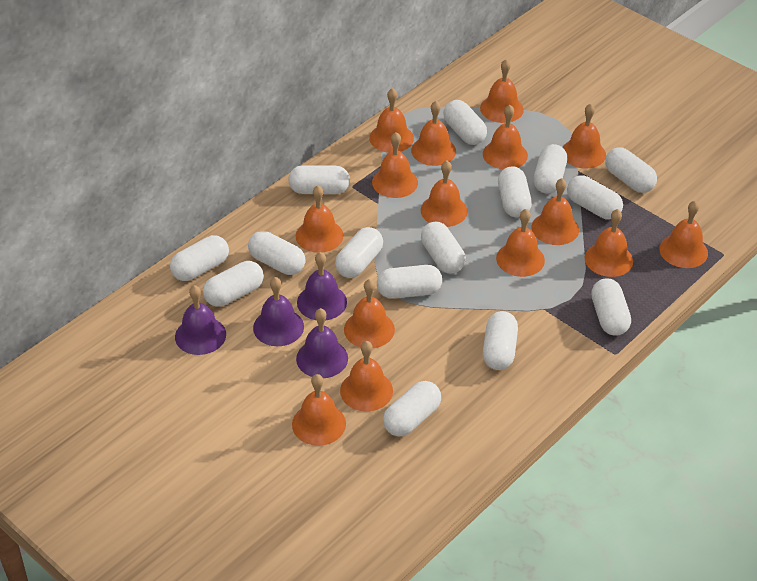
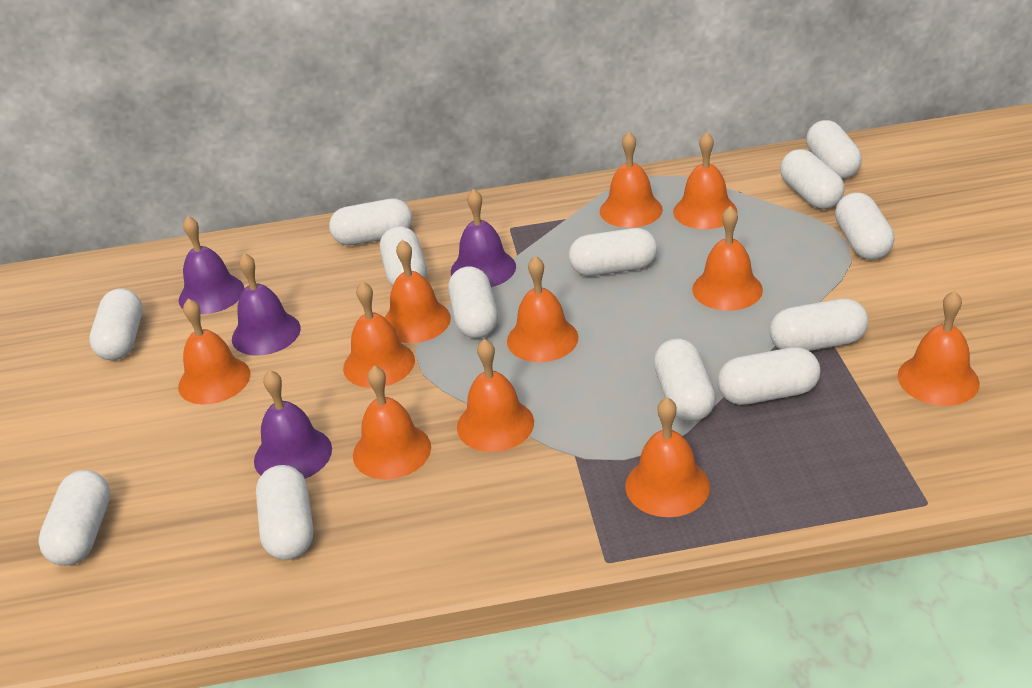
orange bell: 15 -> 11
white capsule: 15 -> 13

